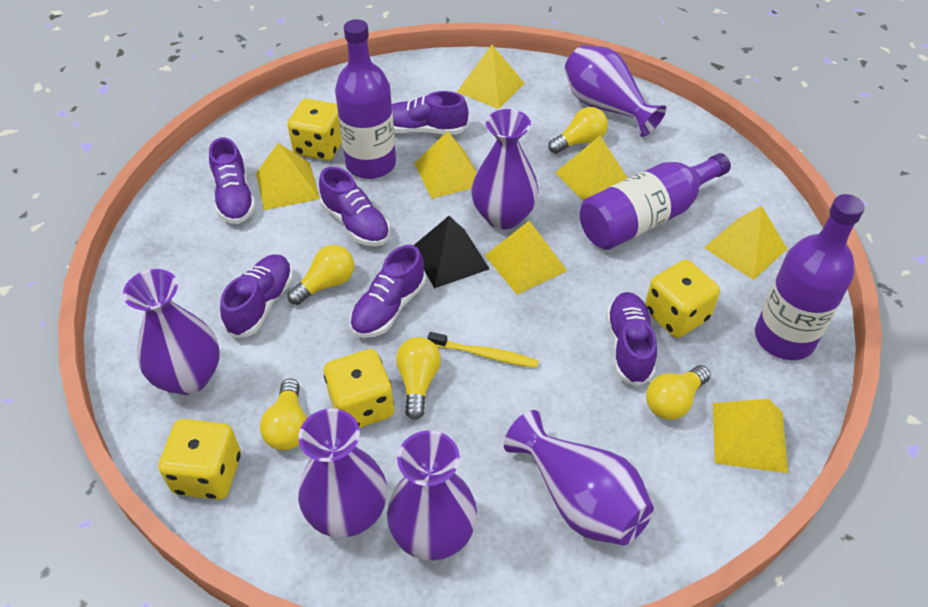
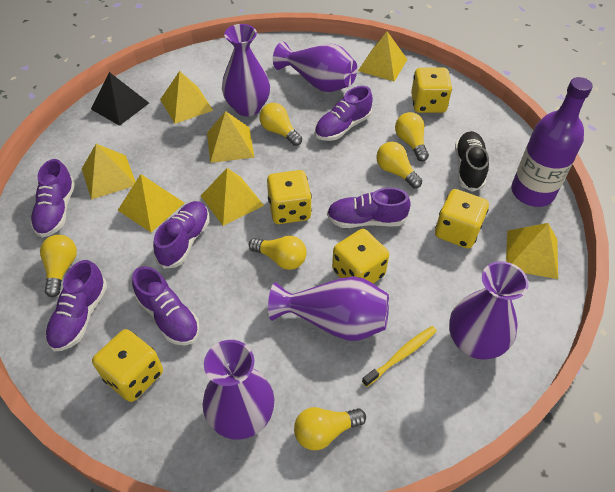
black shoe: 0 -> 1
purple bottle: 3 -> 1
purple vase: 6 -> 5
yellow dice: 4 -> 5
yellow light bulb: 5 -> 6

